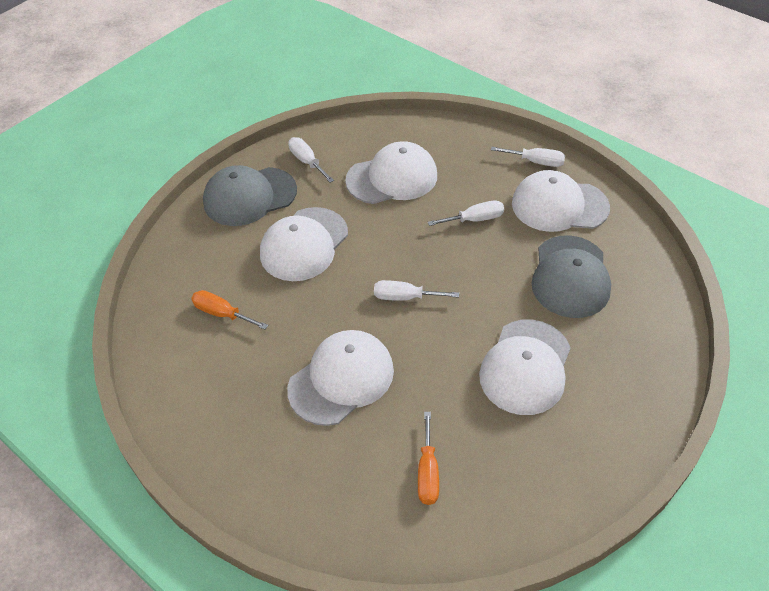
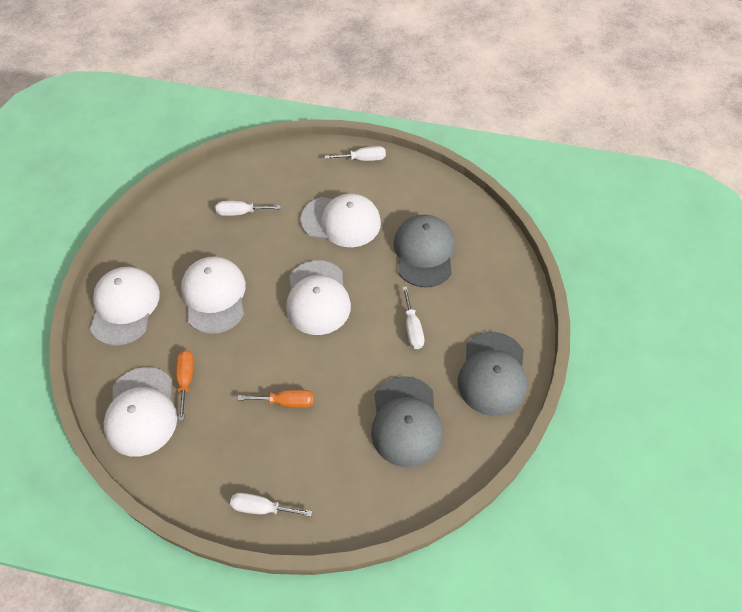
grey cap: 2 -> 3

